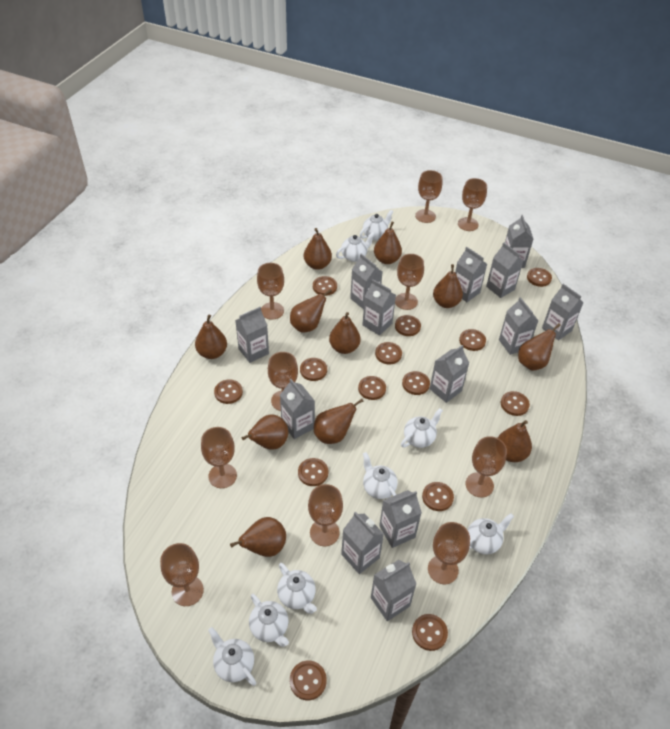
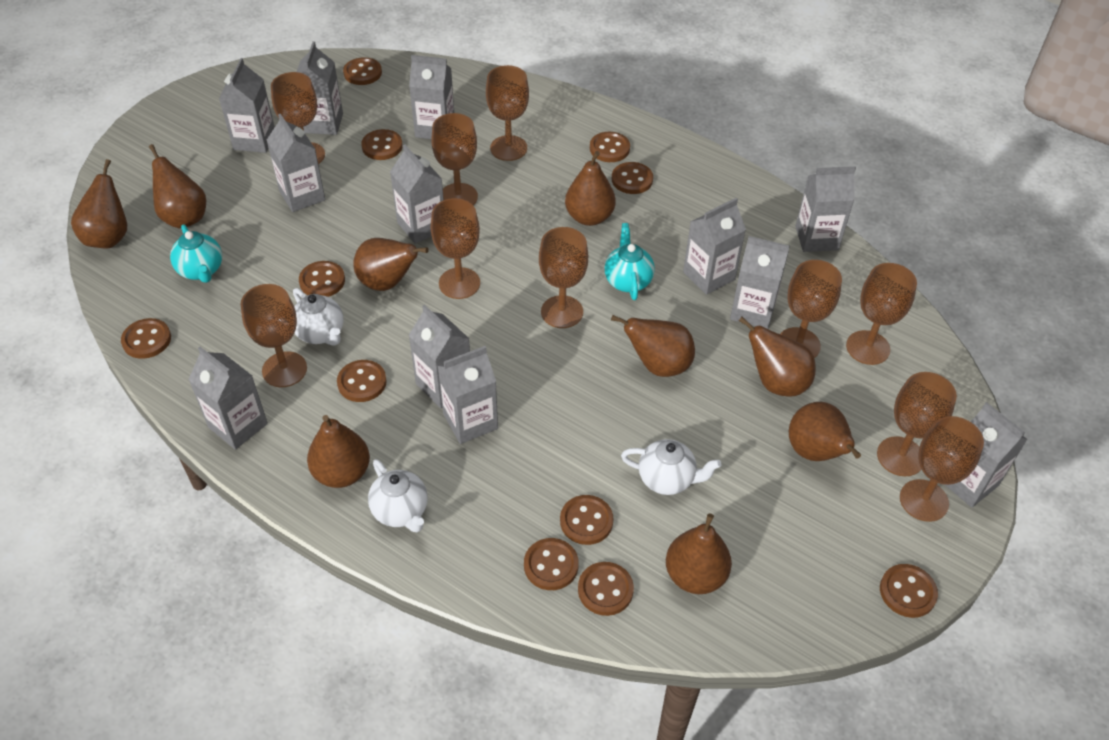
brown button: 14 -> 11
brown pear: 11 -> 9
grey carton: 13 -> 12
turquoise teapot: 0 -> 2
white teapot: 8 -> 3

